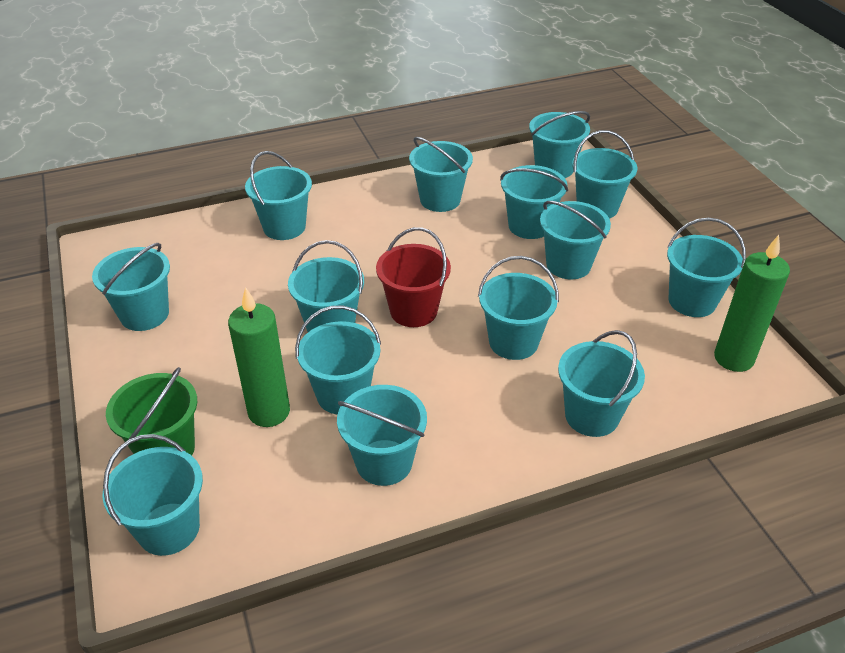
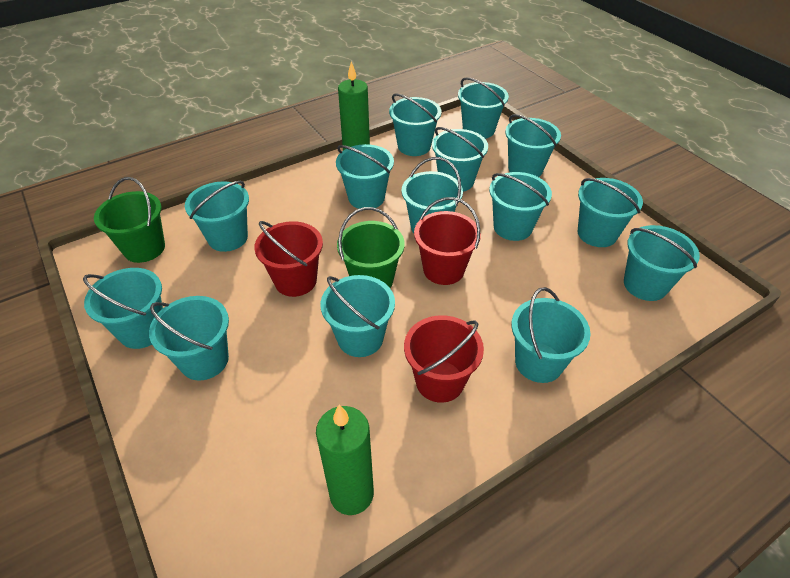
green bucket: 1 -> 2
red bucket: 1 -> 3

